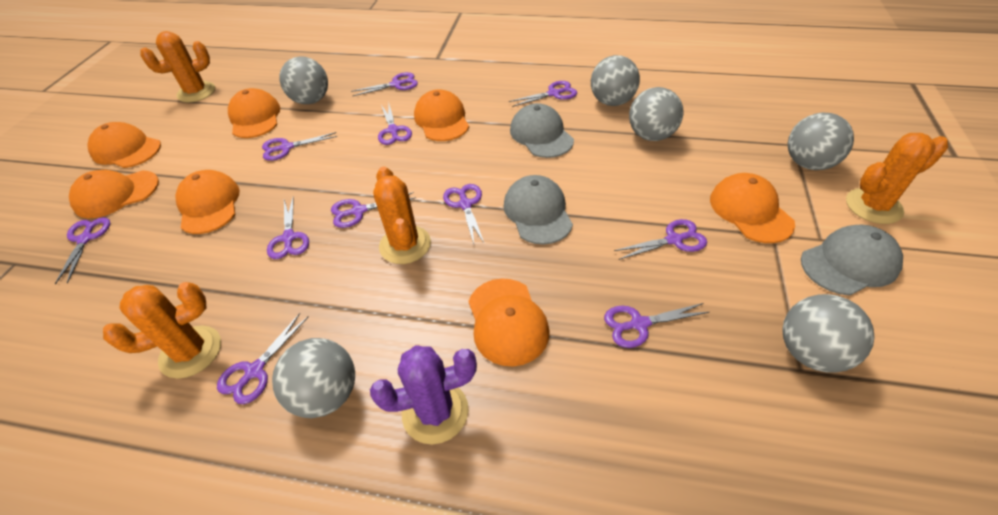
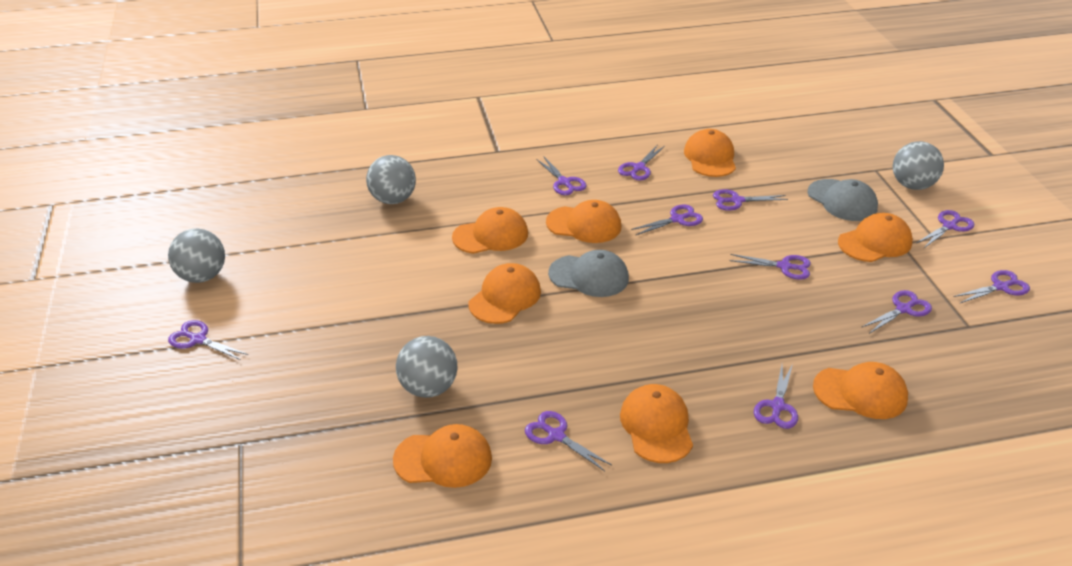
grey ball: 6 -> 4
grey cap: 3 -> 2
orange cactus: 4 -> 0
orange cap: 7 -> 8
purple cactus: 1 -> 0

